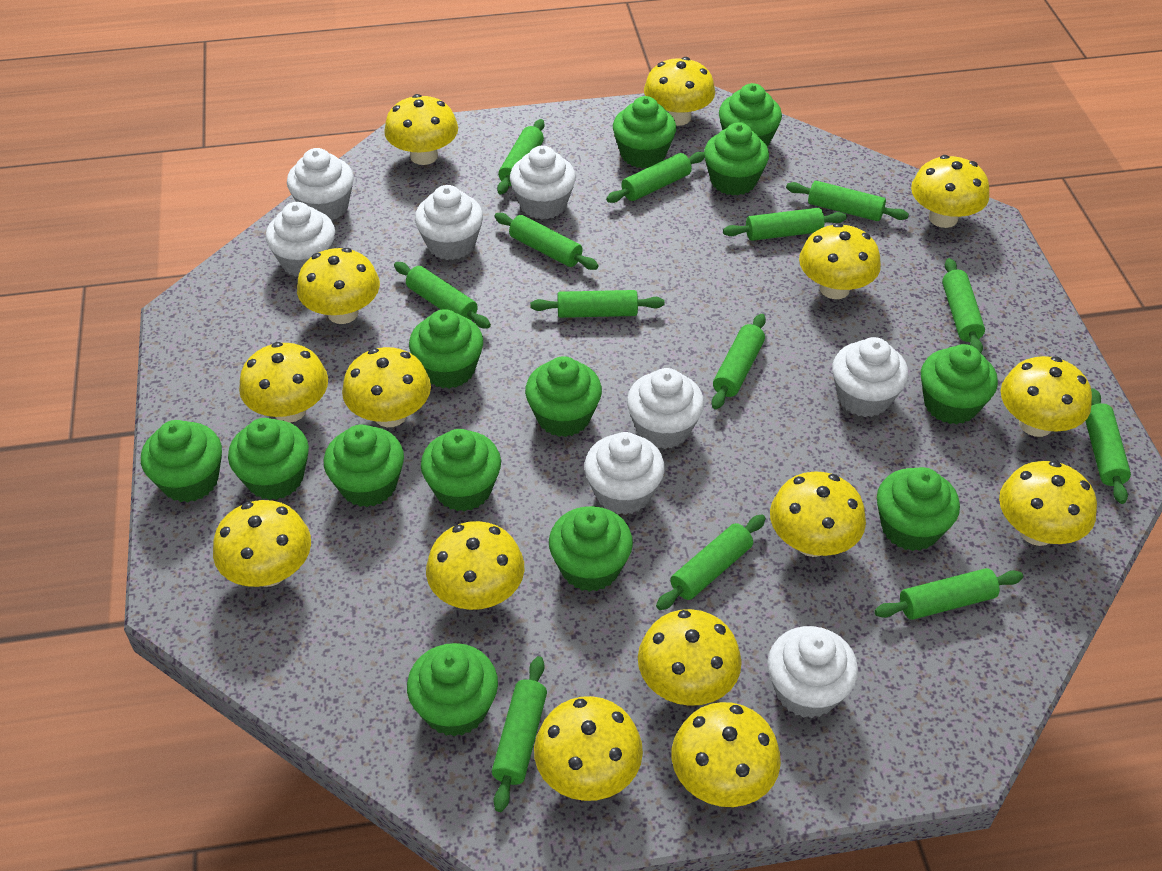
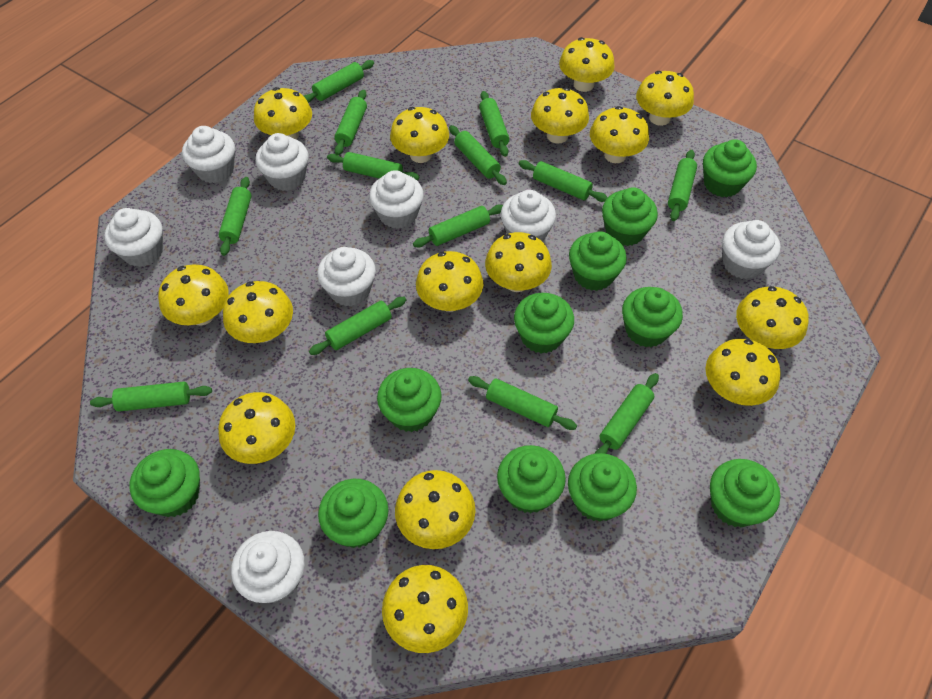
green cupcake: 13 -> 11

